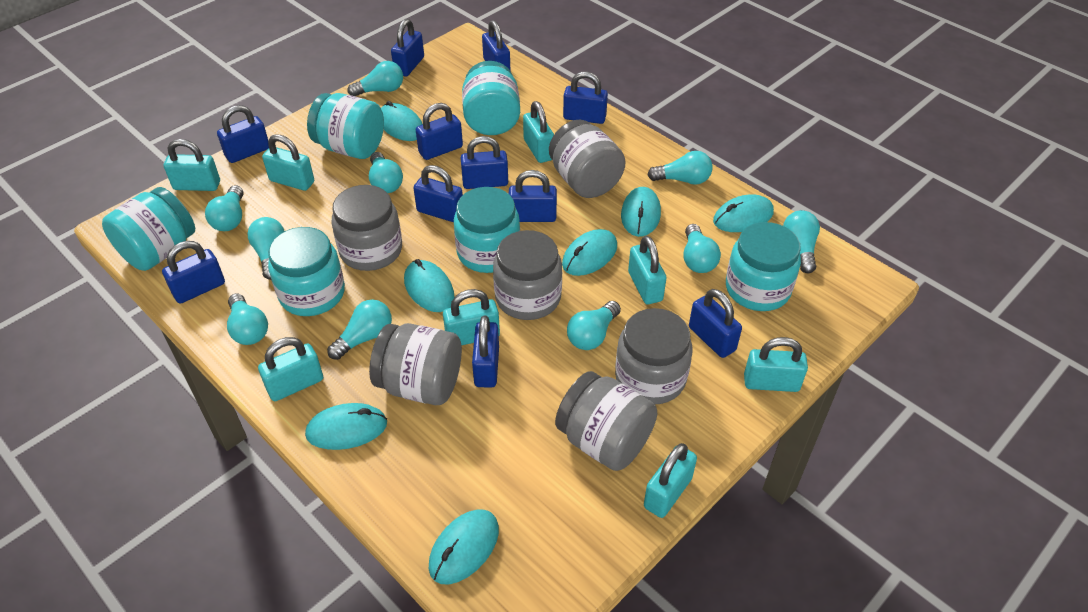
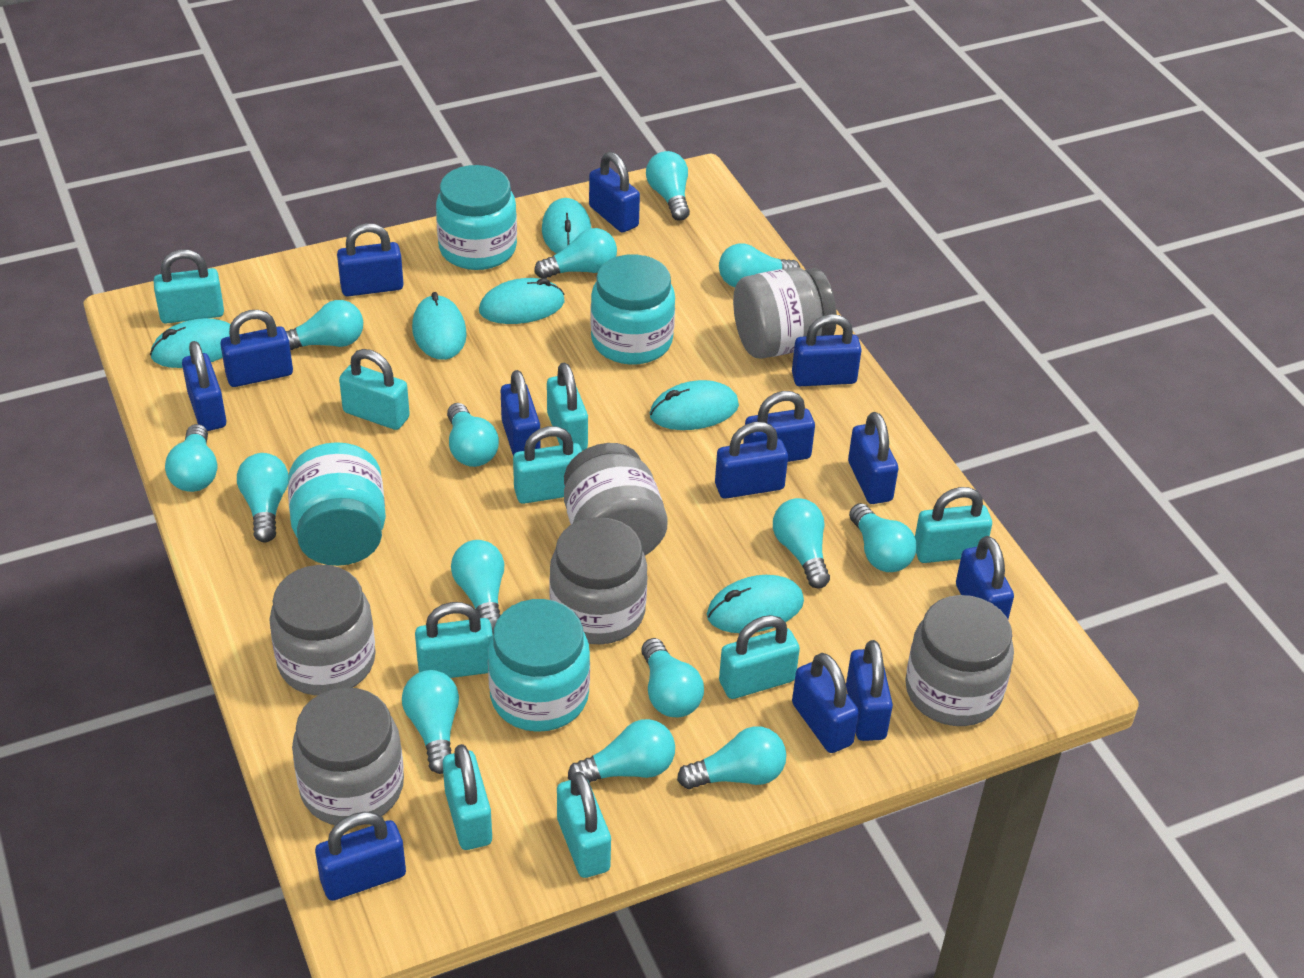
blue padlock: 11 -> 13
turquoise jar: 6 -> 4
turquoise light bulb: 10 -> 14
turquoise mouse: 7 -> 6
turquoise padlock: 8 -> 9

